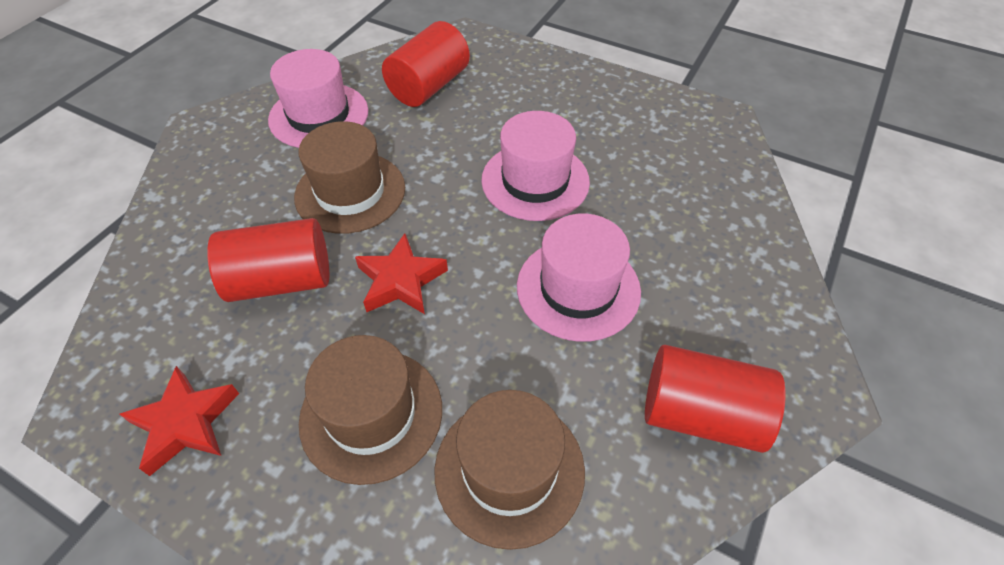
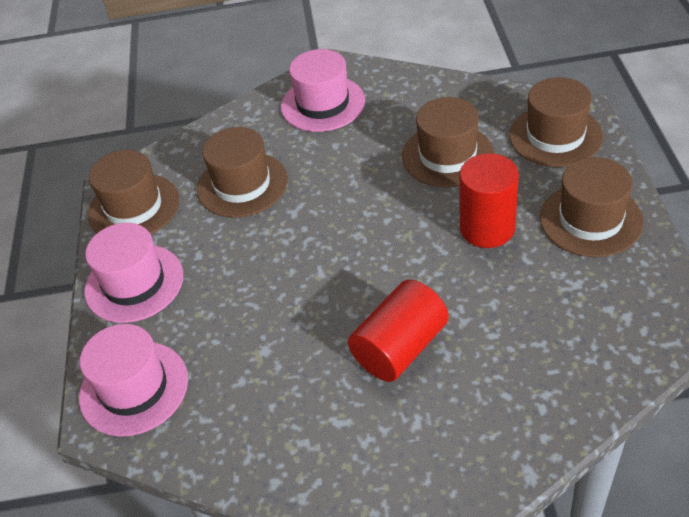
brown hat: 3 -> 5
red cylinder: 3 -> 2
red star: 2 -> 0

